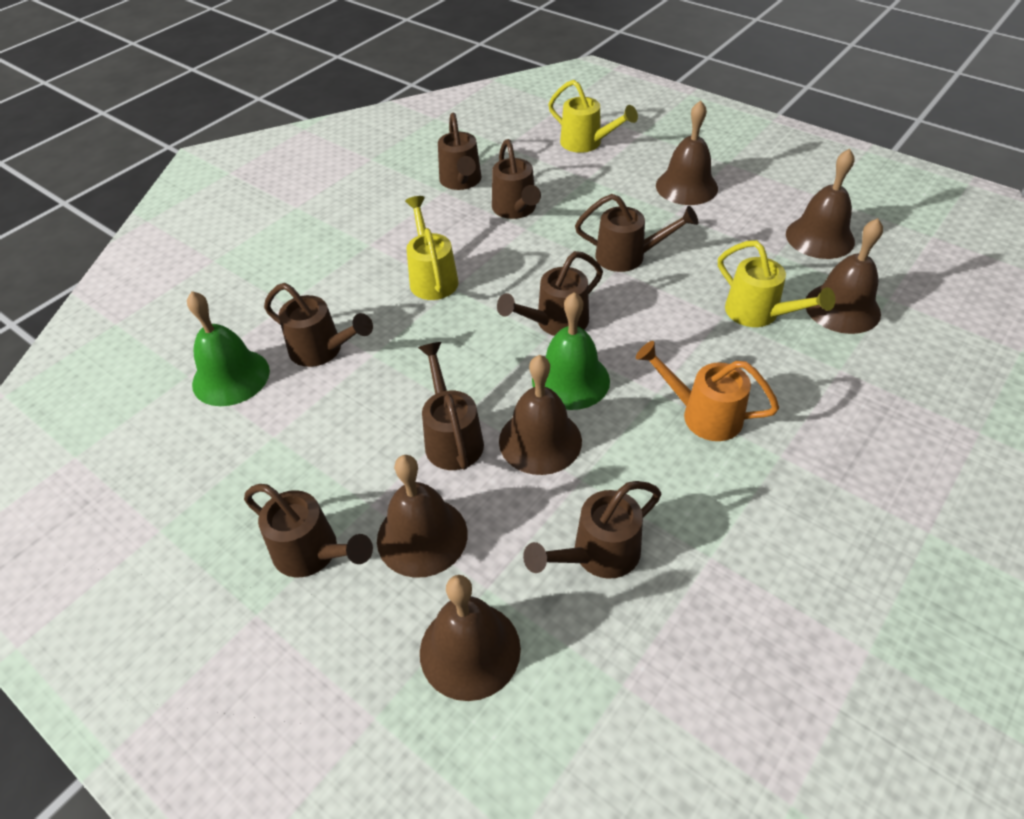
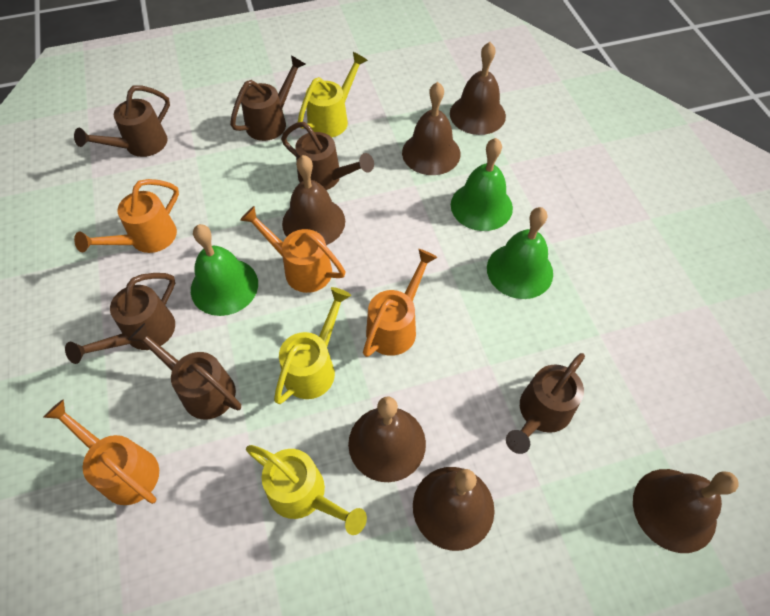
brown watering can: 8 -> 6
green bell: 2 -> 3
orange watering can: 1 -> 4

